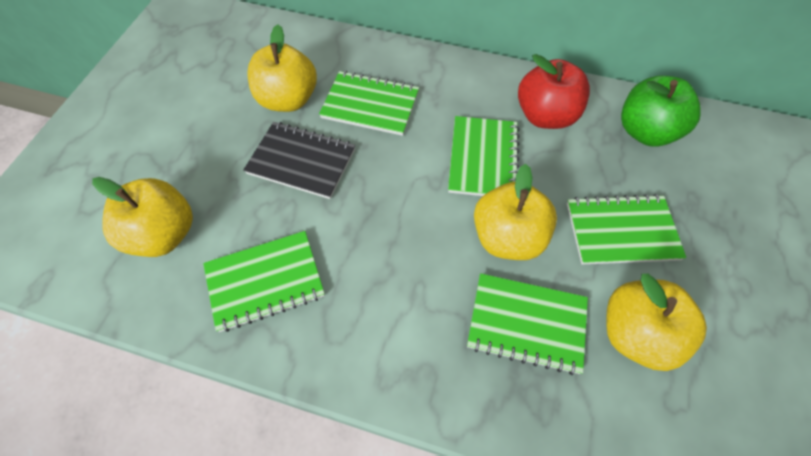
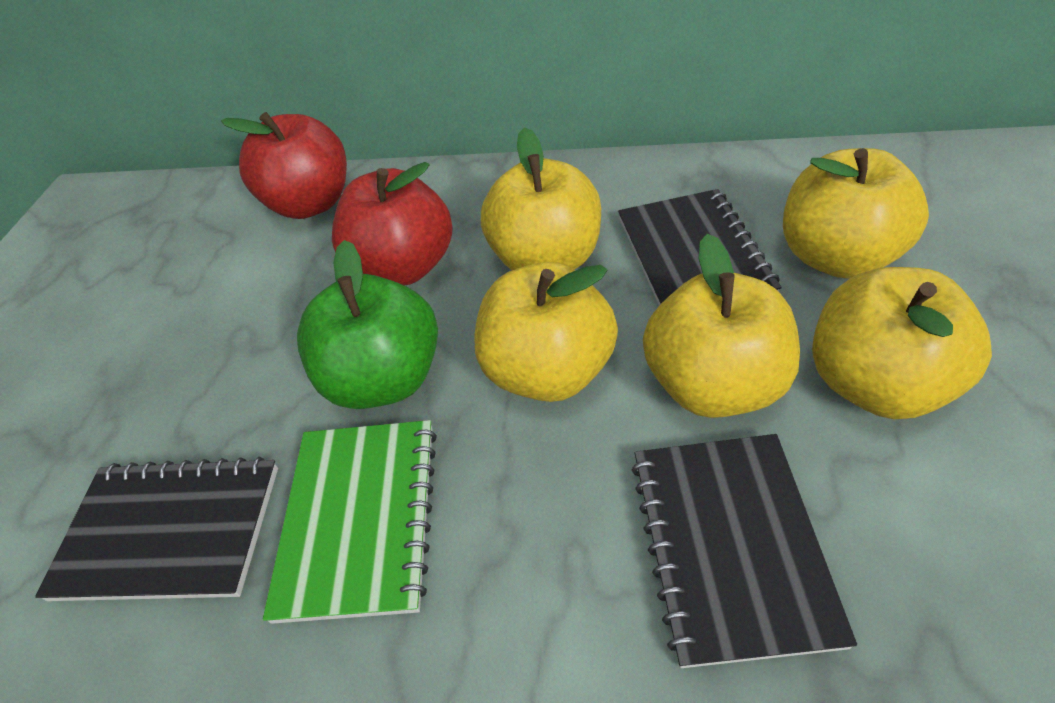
black notebook: 1 -> 3
green notebook: 5 -> 1
red apple: 1 -> 2
yellow apple: 4 -> 5

